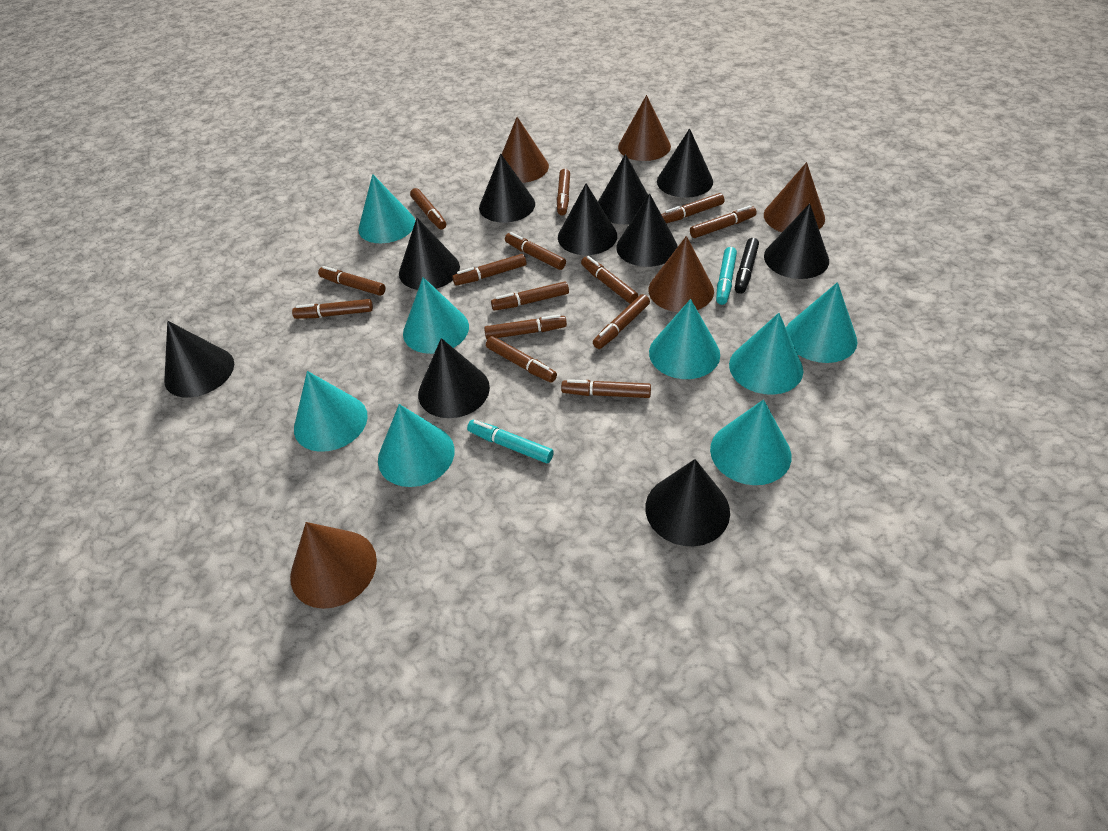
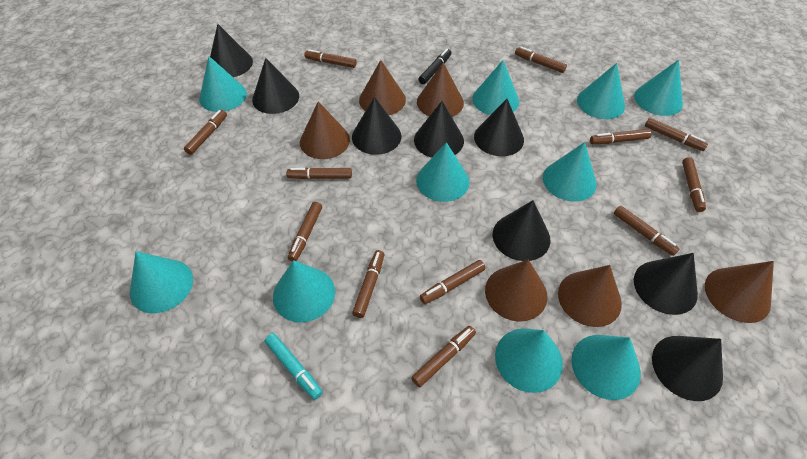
black cone: 10 -> 8
brown cone: 5 -> 6
brown marker: 14 -> 12
turquoise cone: 8 -> 10
turquoise marker: 2 -> 1

